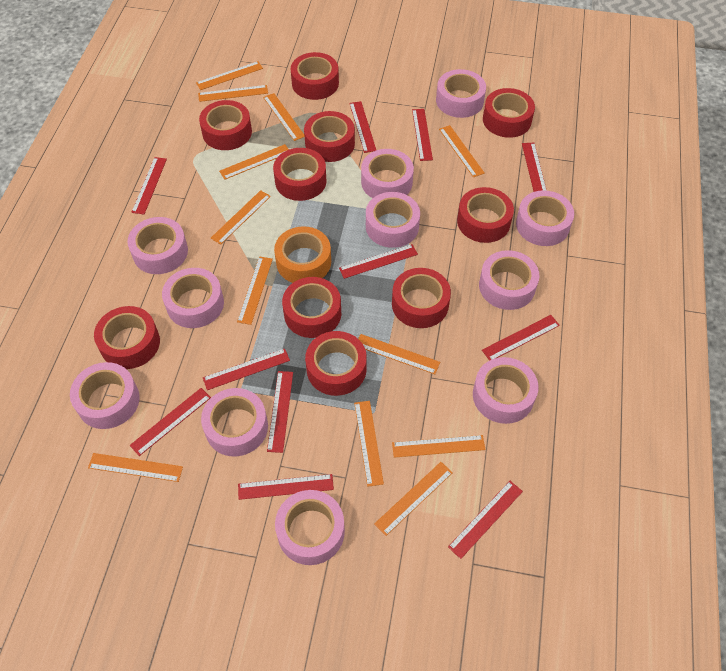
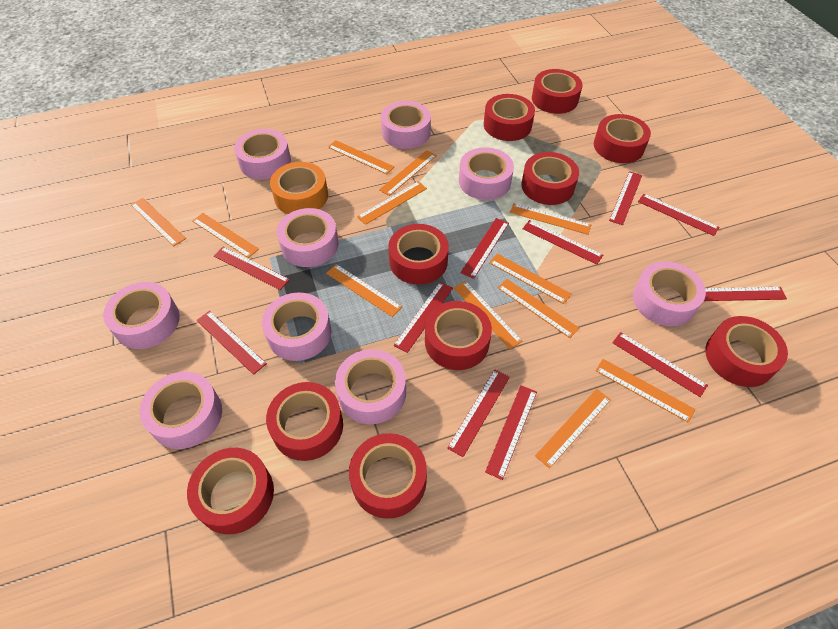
pink tape: 11 -> 9

